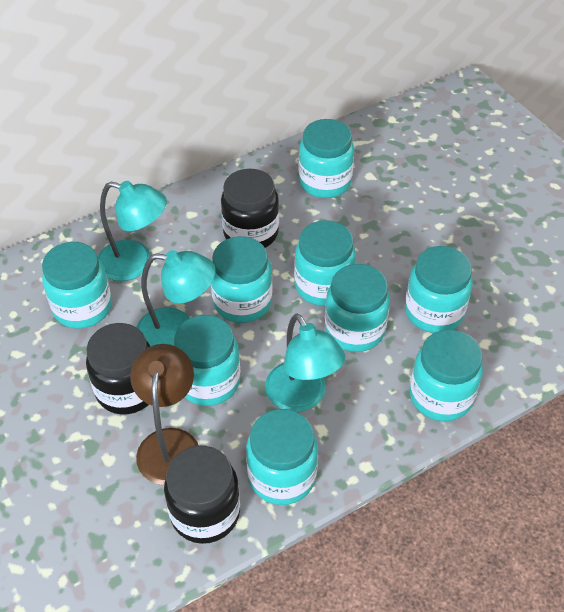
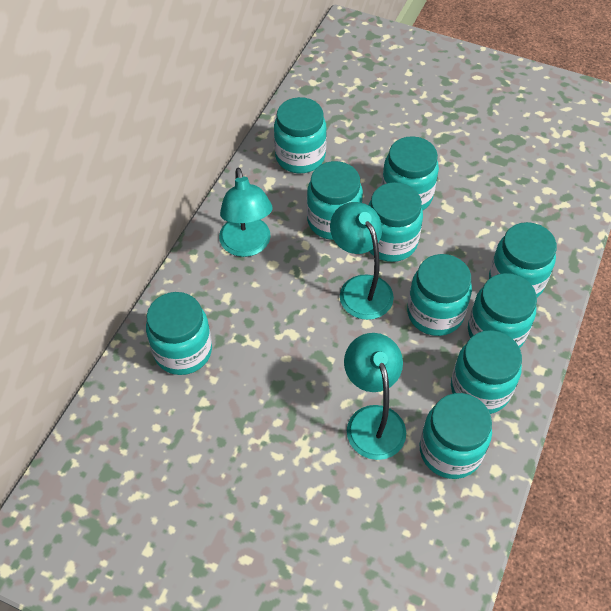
black jar: 3 -> 0
brown lamp: 1 -> 0
turquoise jar: 9 -> 10

